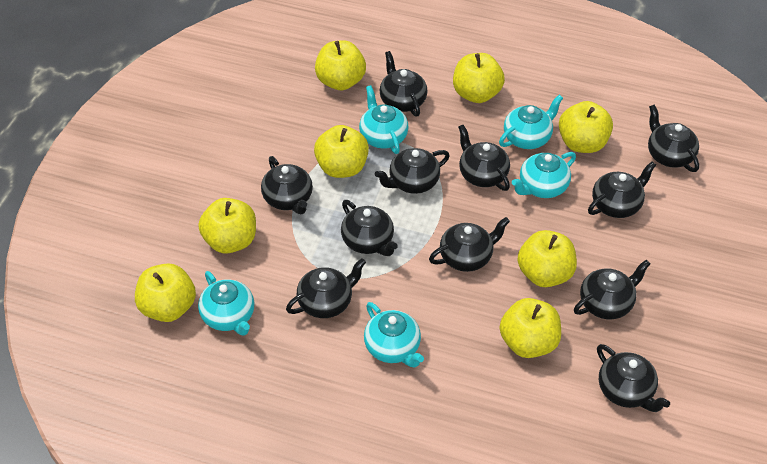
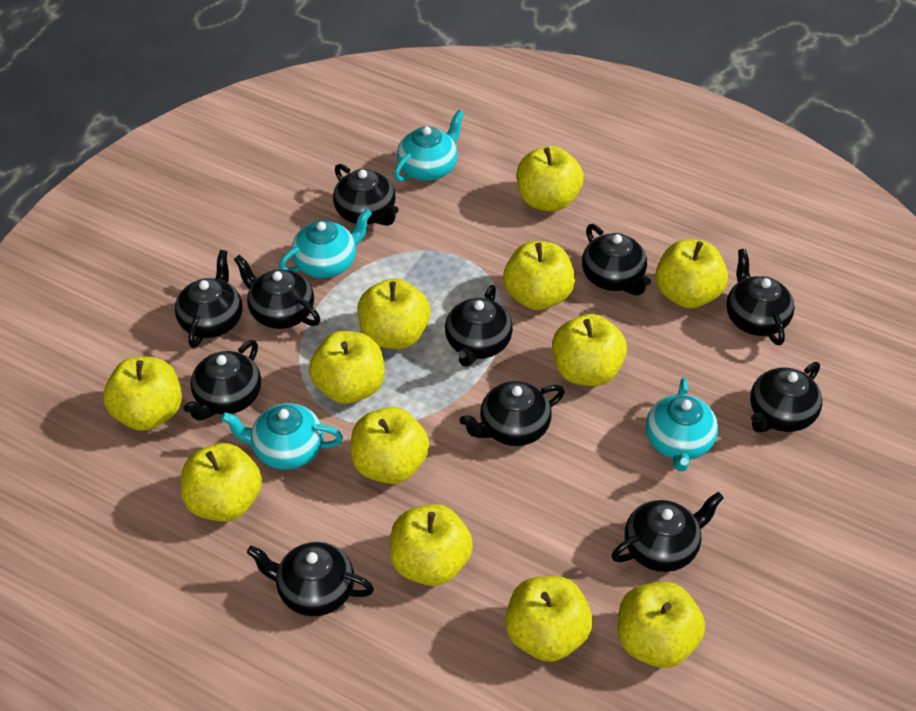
turquoise teapot: 5 -> 4
yellow apple: 8 -> 12

